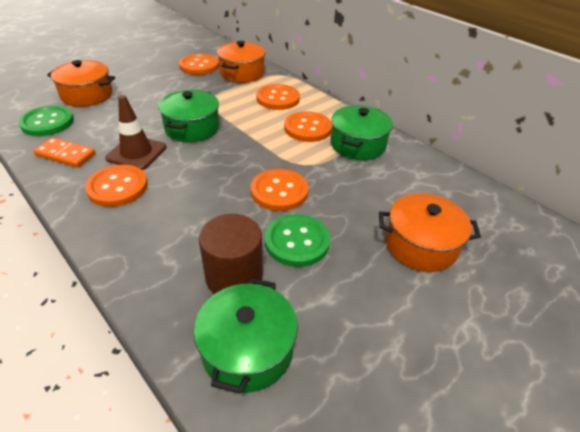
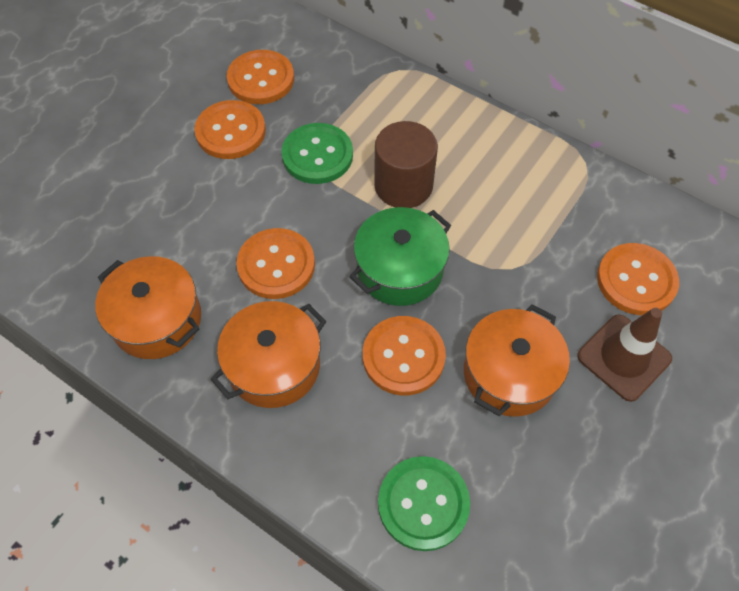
green pot: 3 -> 1
orange domino: 1 -> 0

